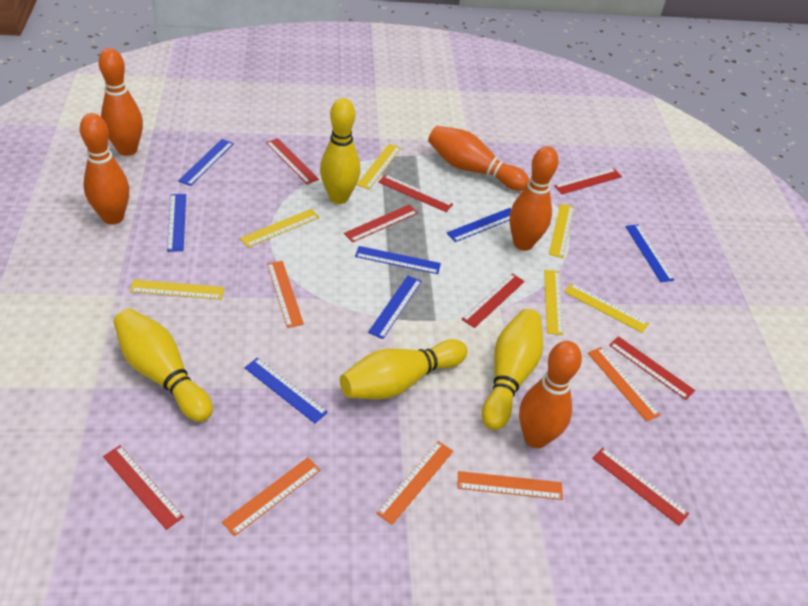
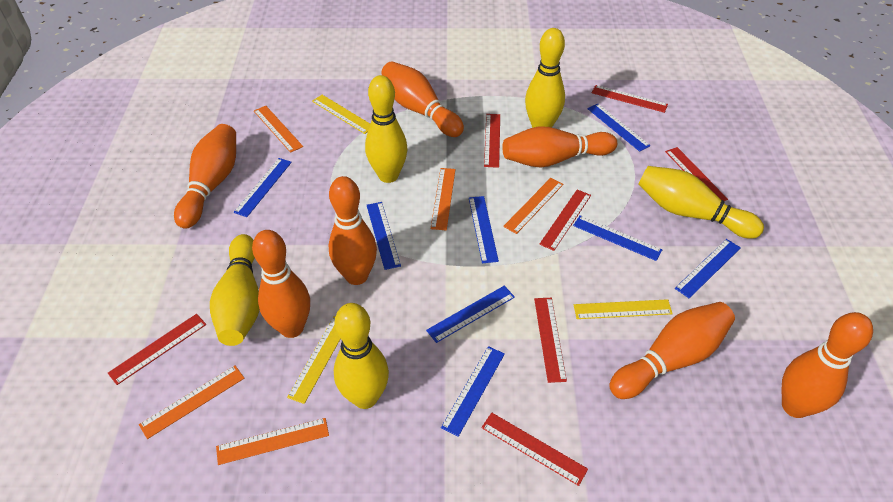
blue ruler: 7 -> 8
orange bowling pin: 5 -> 7
red ruler: 8 -> 7
yellow bowling pin: 4 -> 5
yellow ruler: 6 -> 3

